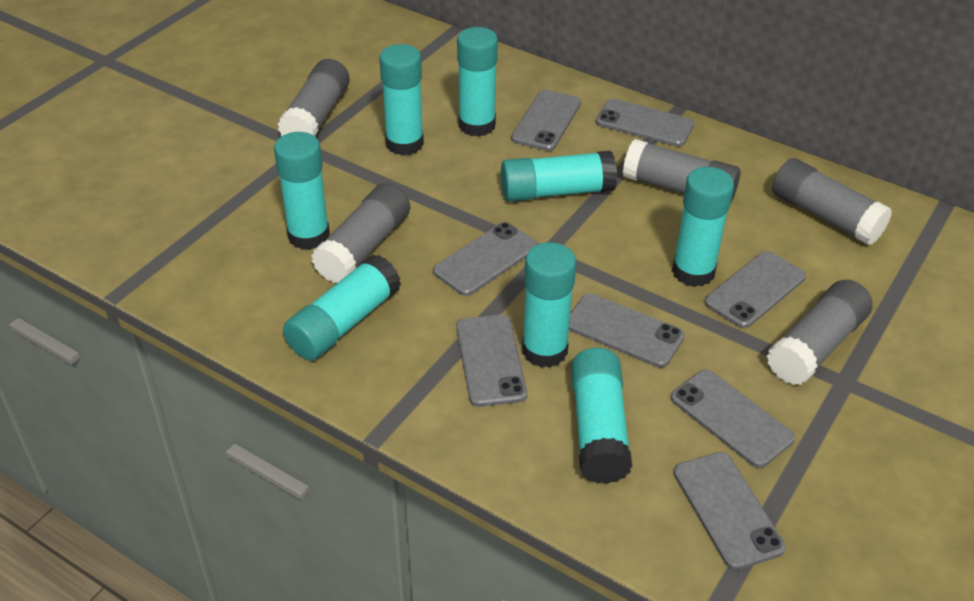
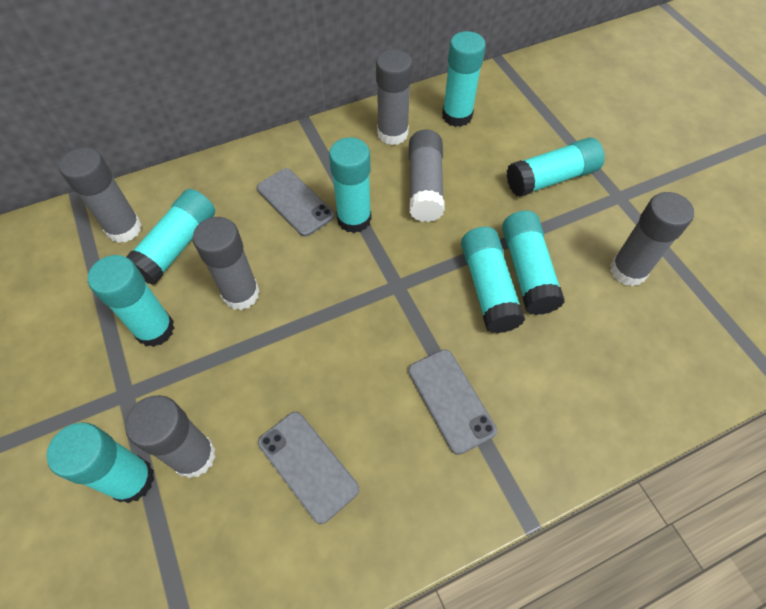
grey glue stick: 5 -> 6
grey phone: 8 -> 3

